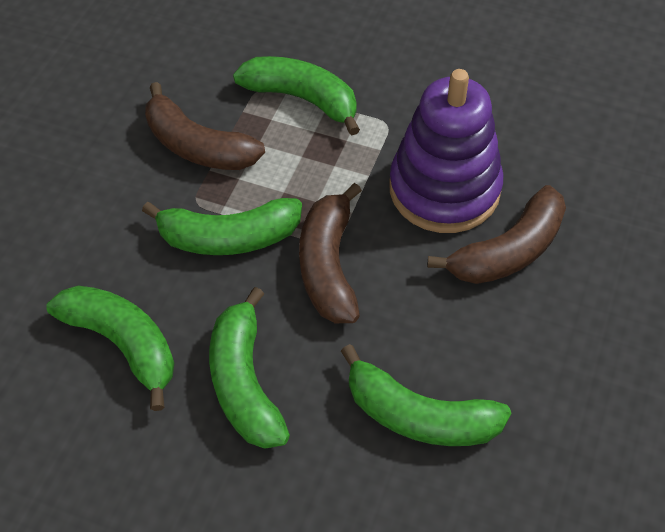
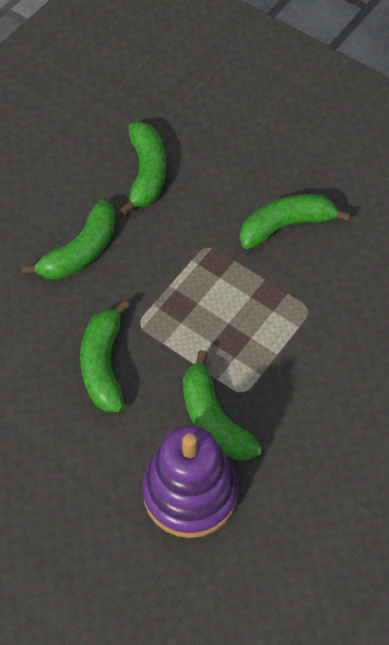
brown banana: 3 -> 0

